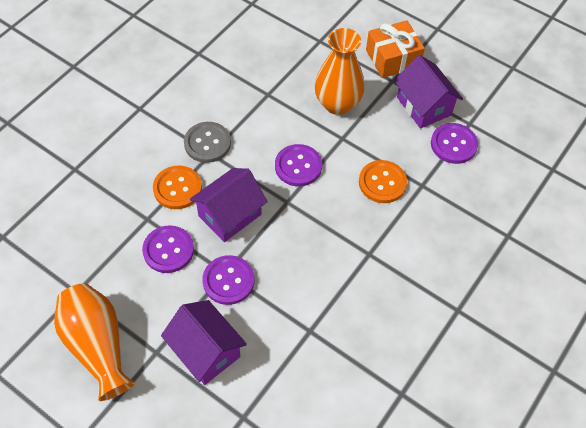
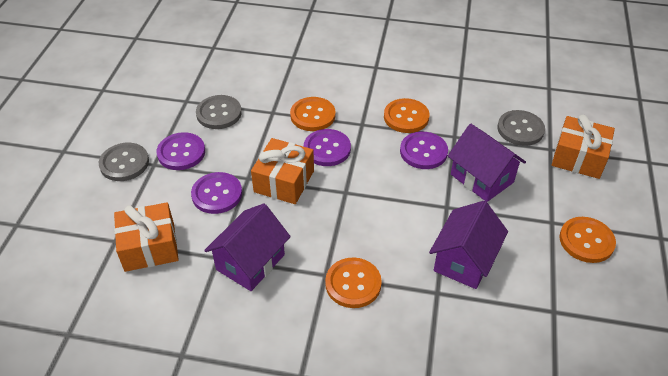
grey button: 1 -> 3
orange button: 2 -> 4
orange gift: 1 -> 3
orange vase: 2 -> 0

